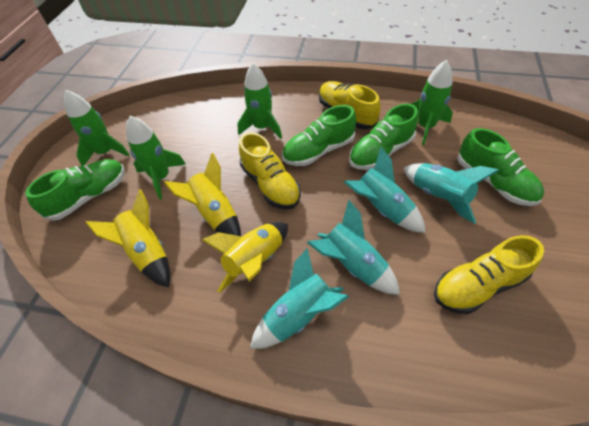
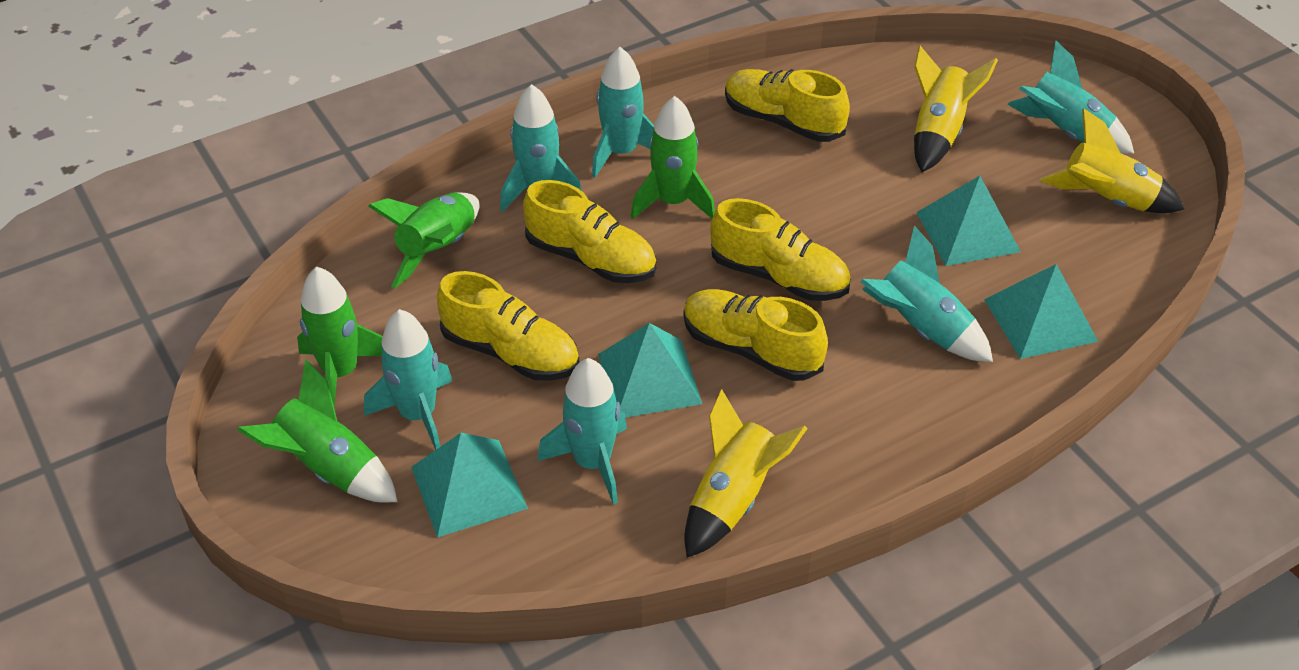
green shoe: 4 -> 0
turquoise pyramid: 0 -> 4
turquoise rocket: 4 -> 6
yellow shoe: 3 -> 5

